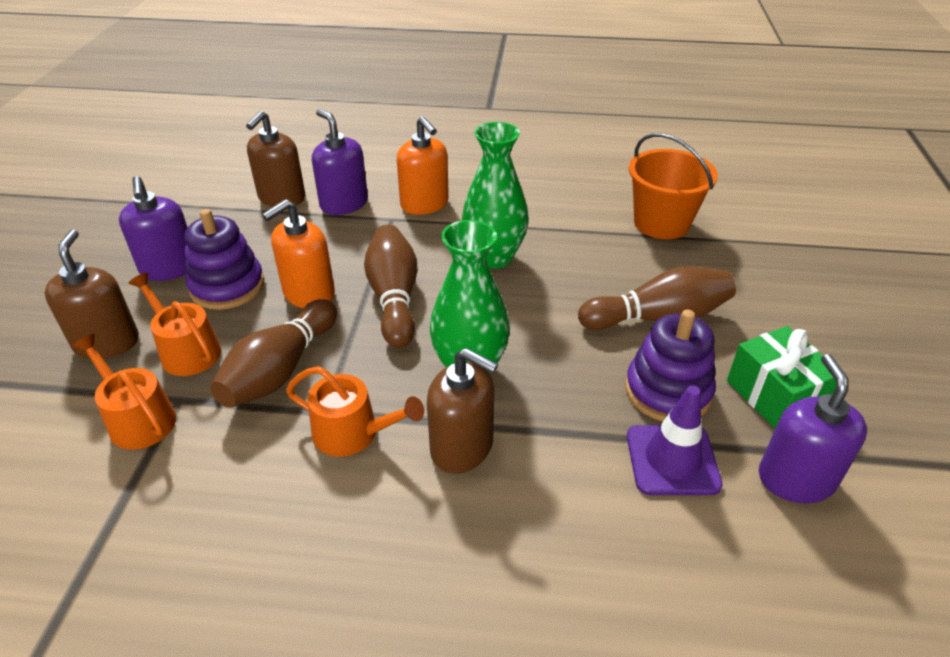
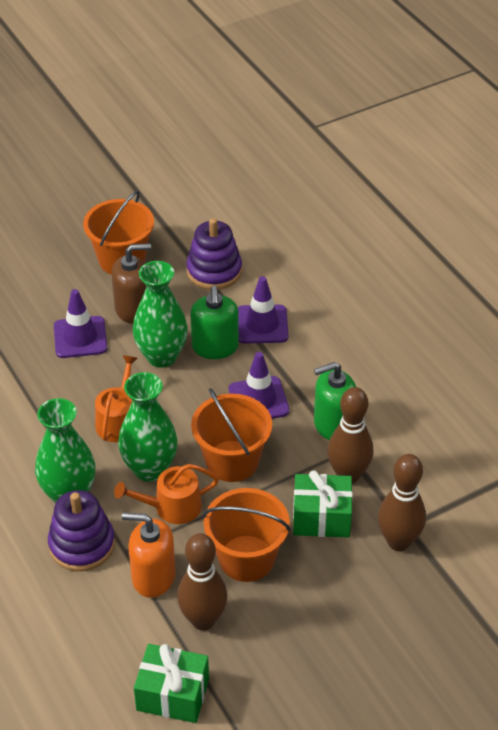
brown soap dispenser: 3 -> 1
green gift: 1 -> 2
green soap dispenser: 0 -> 2
green vase: 2 -> 3
orange bucket: 1 -> 3
orange soap dispenser: 2 -> 1
orange watering can: 3 -> 2
purple soap dispenser: 3 -> 0
purple traffic cone: 1 -> 3

